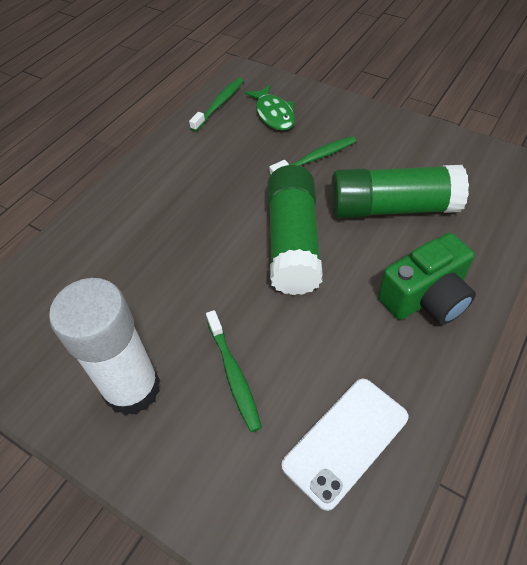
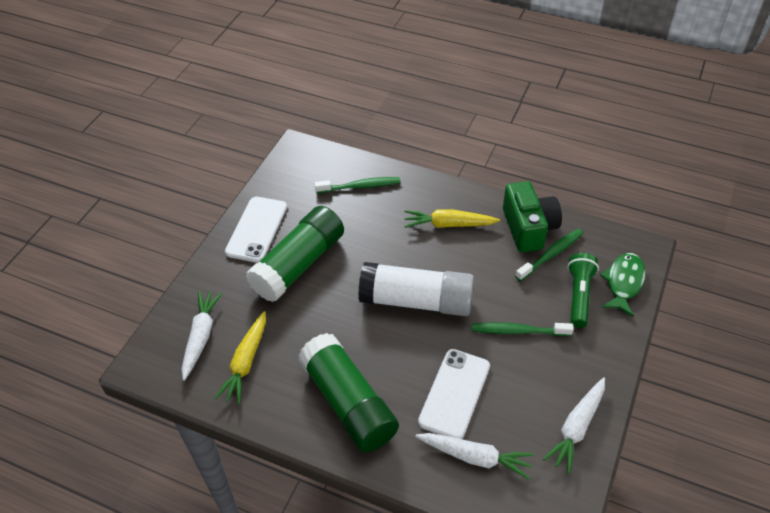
green flashlight: 0 -> 1
white carrot: 0 -> 3
white phone: 1 -> 2
yellow carrot: 0 -> 2

